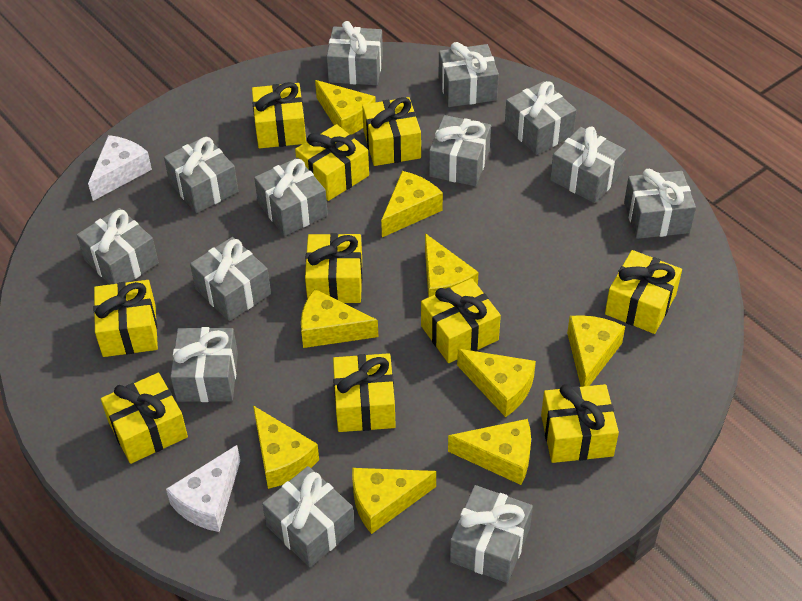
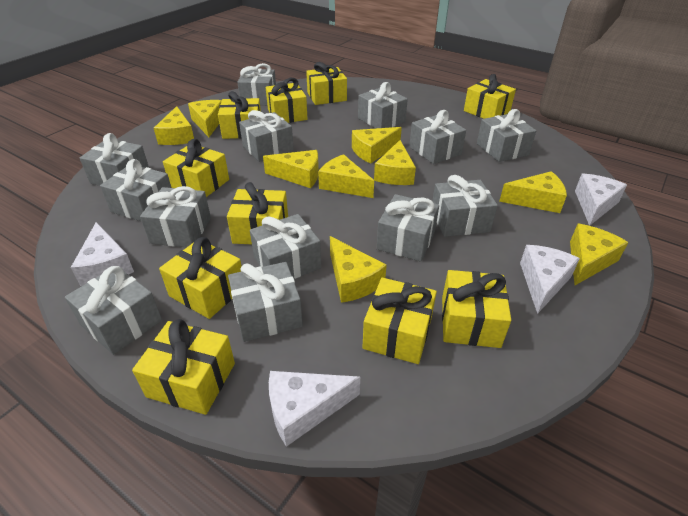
white cheese: 2 -> 4

